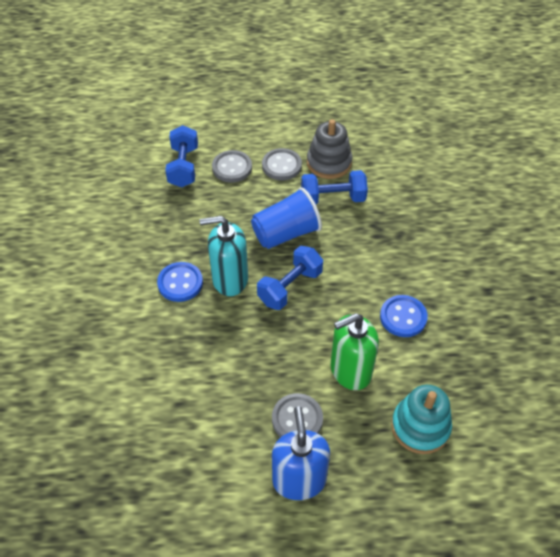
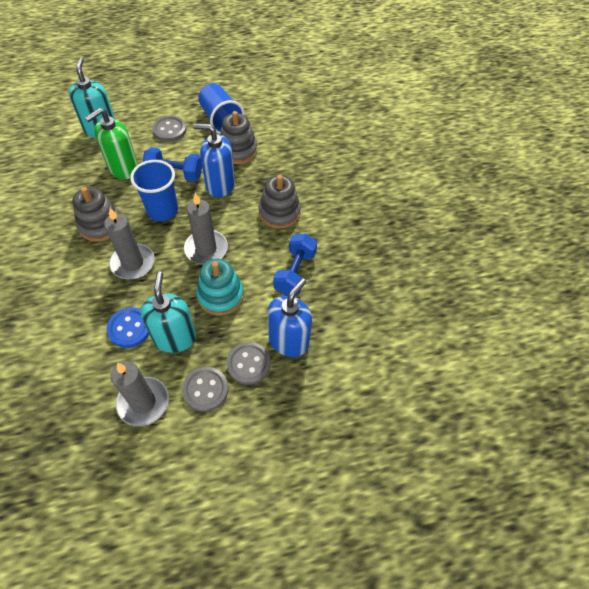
blue button: 2 -> 1
blue cup: 1 -> 2
blue dumbbell: 3 -> 2
blue soap dispenser: 1 -> 2
grey candle: 0 -> 3
grey stacking toy: 1 -> 3
turquoise soap dispenser: 1 -> 2

